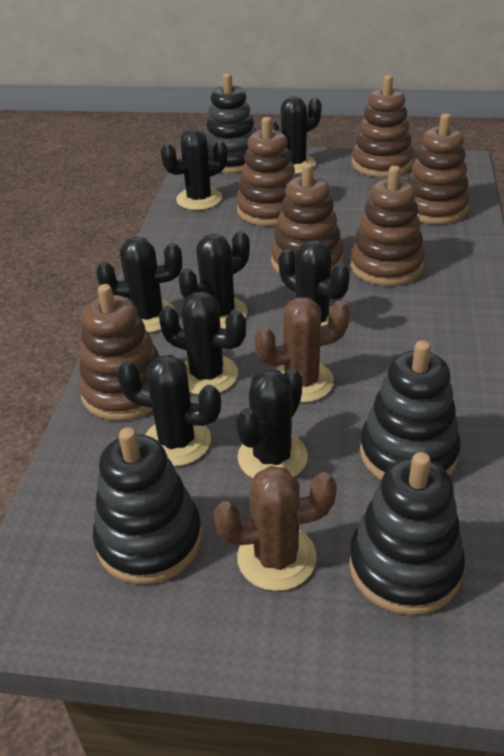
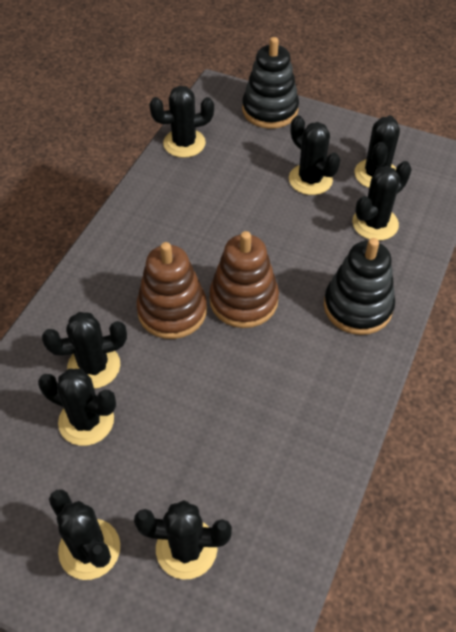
black stacking toy: 4 -> 2
brown cactus: 2 -> 0
brown stacking toy: 6 -> 2

